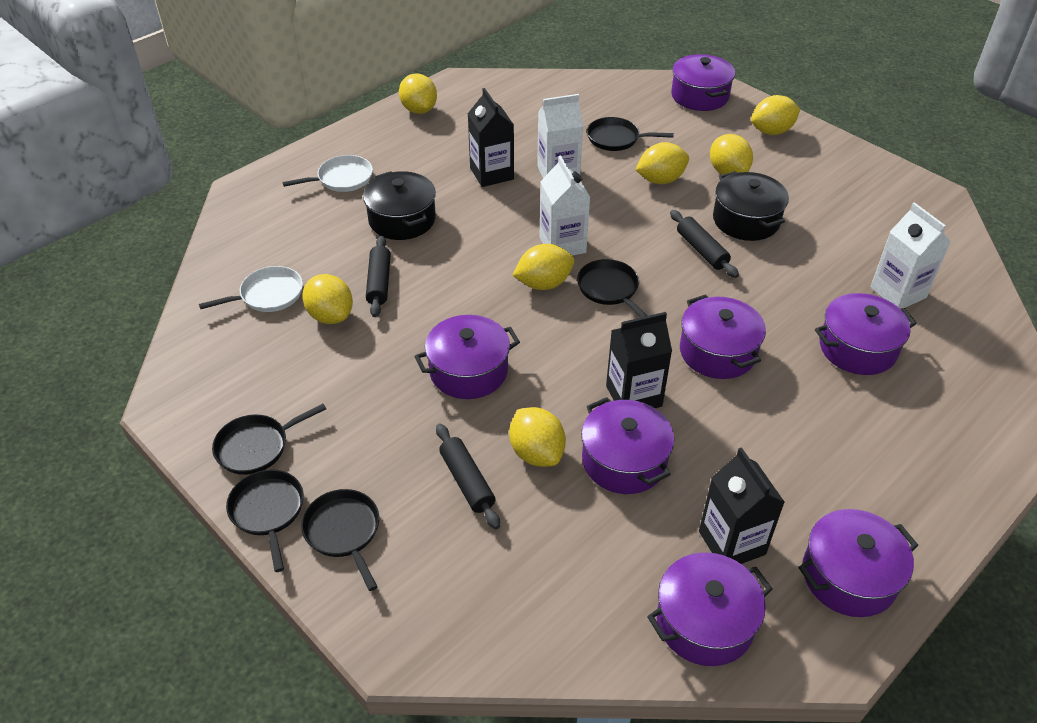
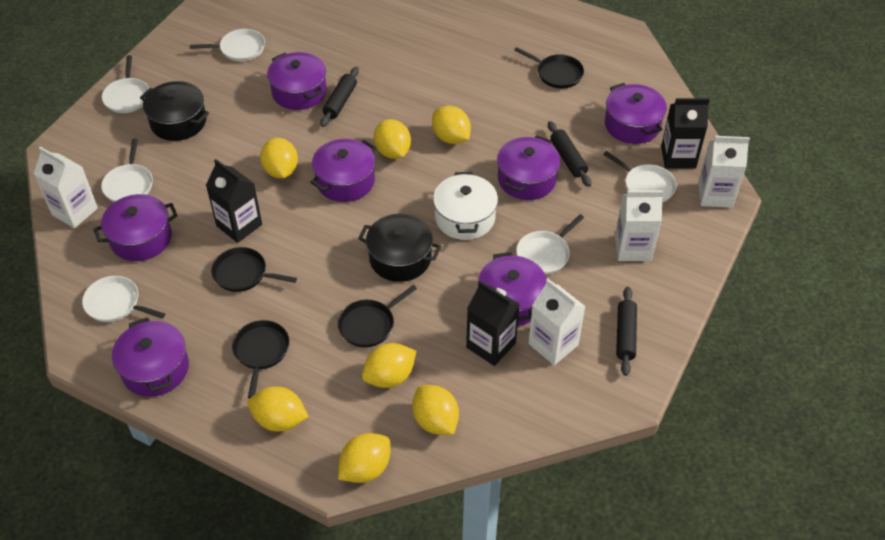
black pan: 5 -> 4
white carton: 3 -> 4
white pan: 2 -> 6
white pot: 0 -> 1

